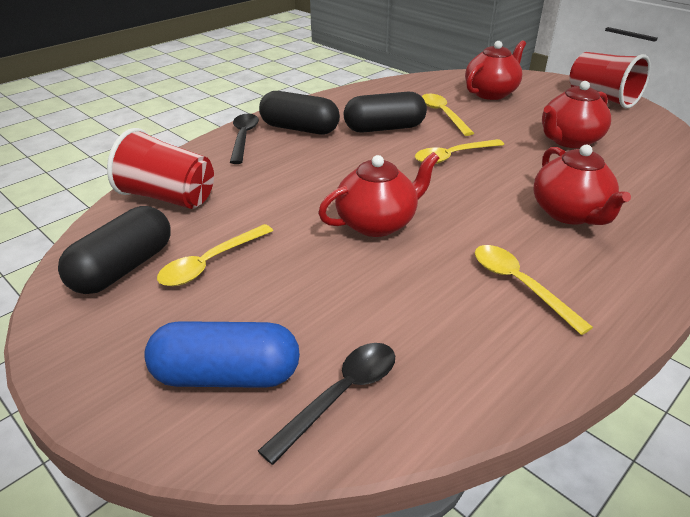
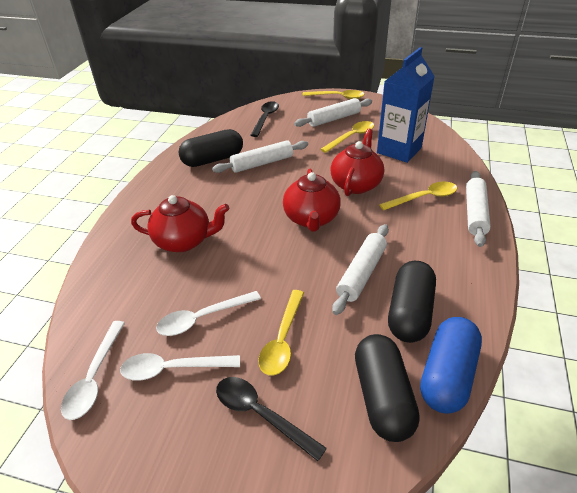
blue carton: 0 -> 1
red cup: 2 -> 0
red teapot: 4 -> 3
white rolling pin: 0 -> 4
white spoon: 0 -> 3

